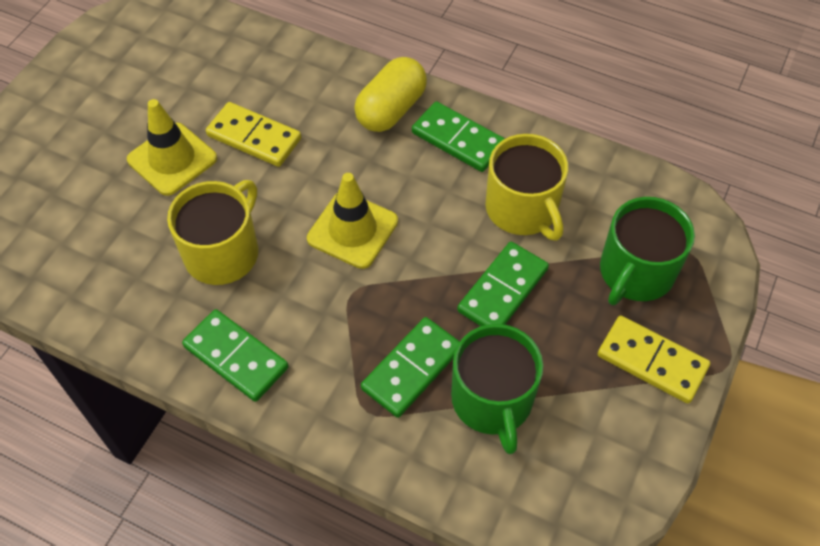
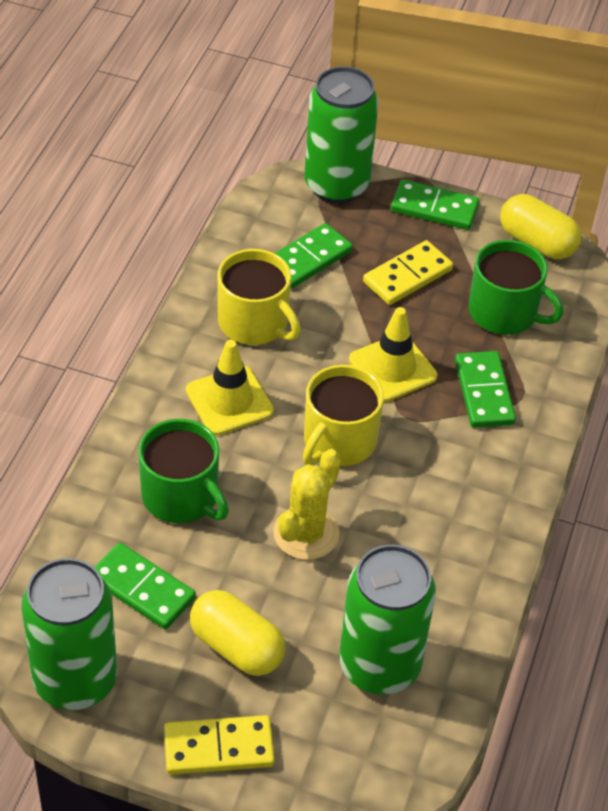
green can: 0 -> 3
yellow cactus: 0 -> 1
yellow capsule: 1 -> 2

